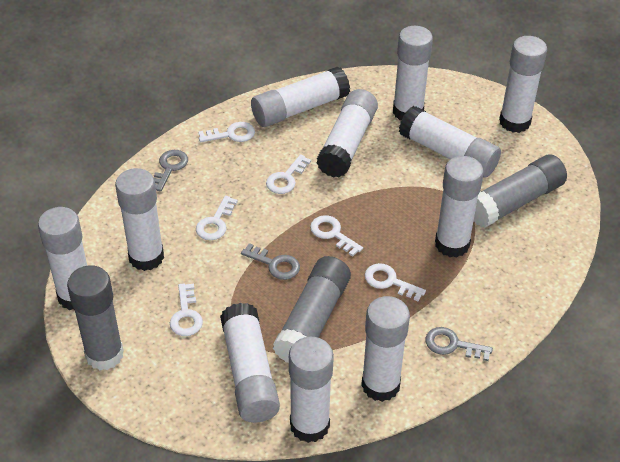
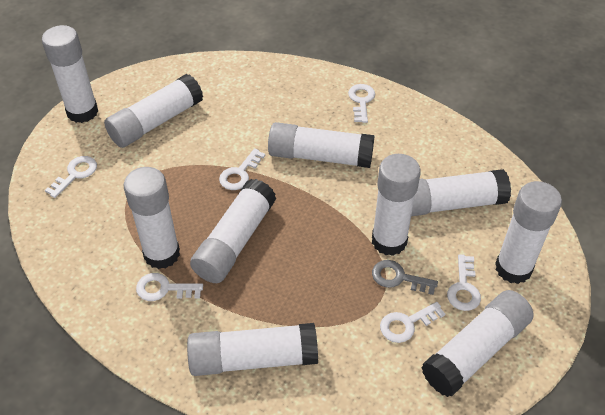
grey glue stick: 3 -> 0
grey key: 3 -> 1
white glue stick: 11 -> 10

